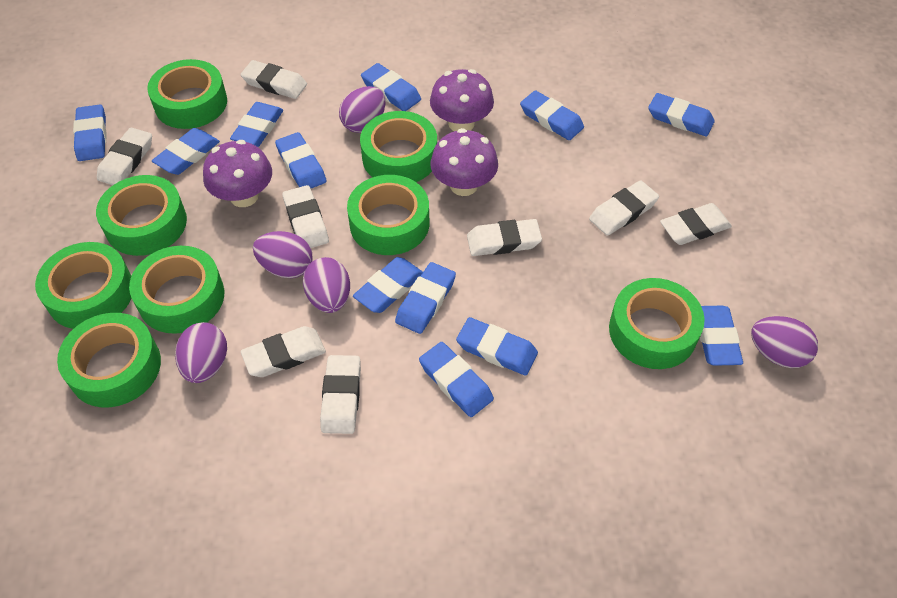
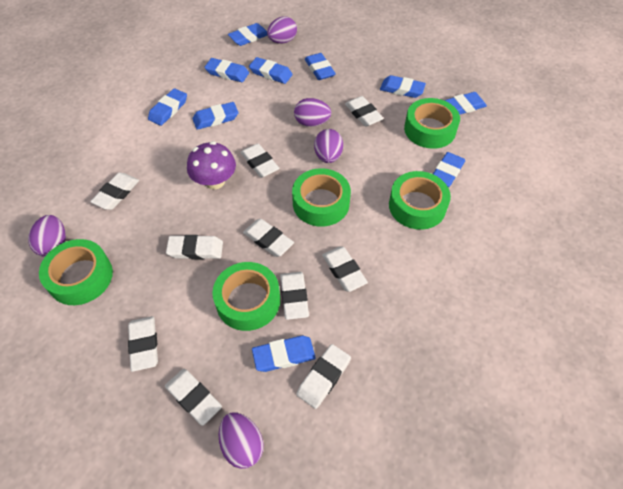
blue eraser: 12 -> 10
green tape: 8 -> 5
purple mushroom: 3 -> 1
white eraser: 8 -> 10

